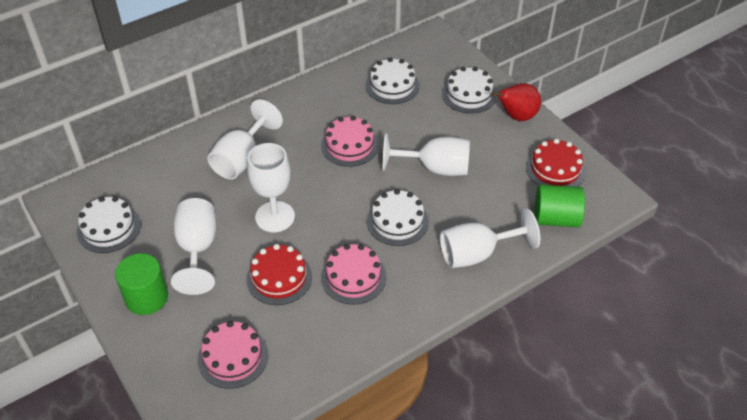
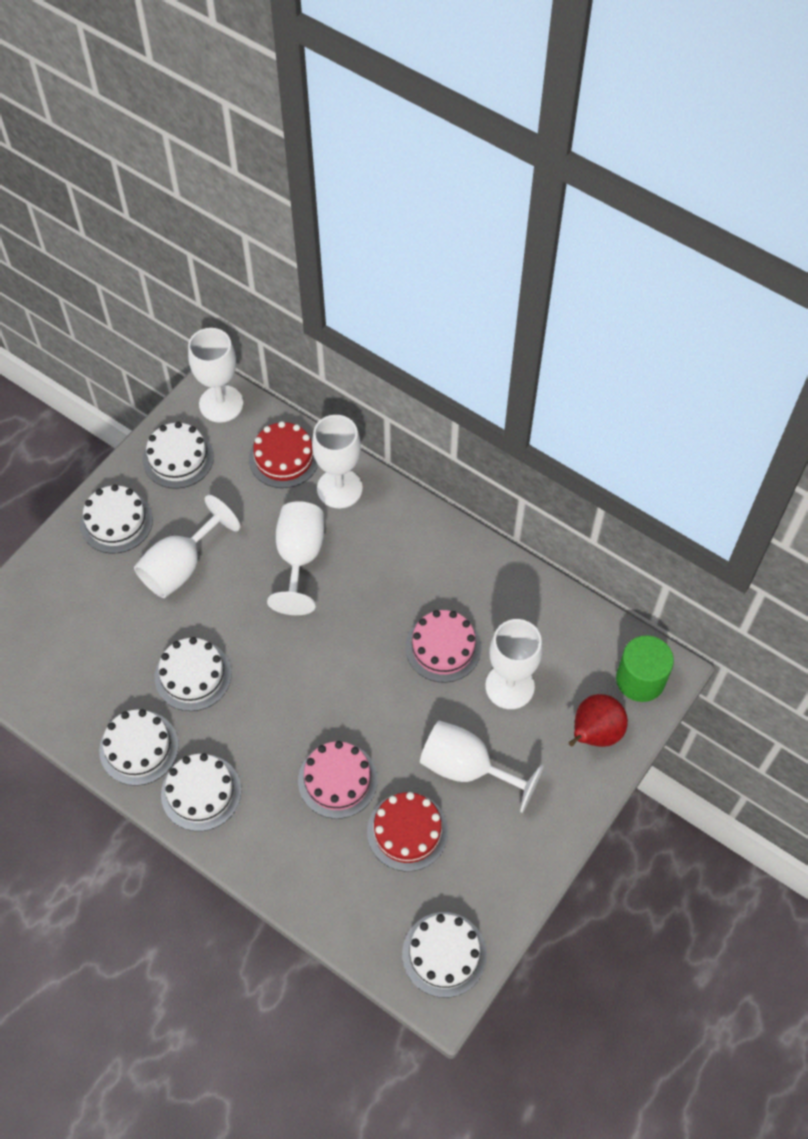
green cylinder: 2 -> 1
pink cake: 3 -> 2
white cake: 4 -> 6
white goblet: 5 -> 6

